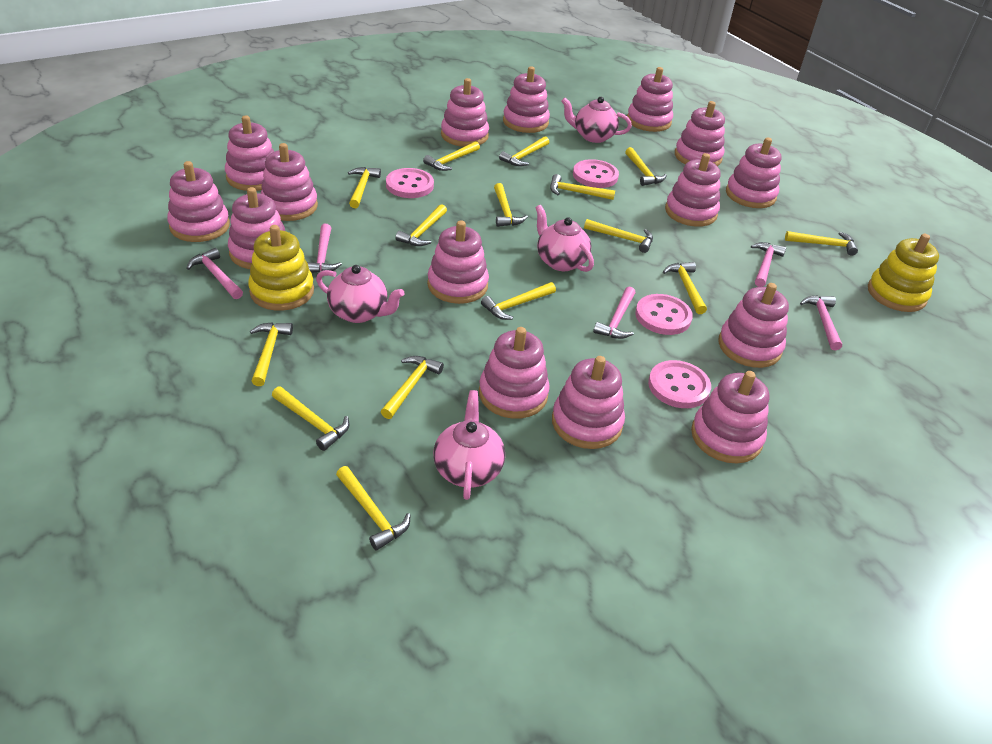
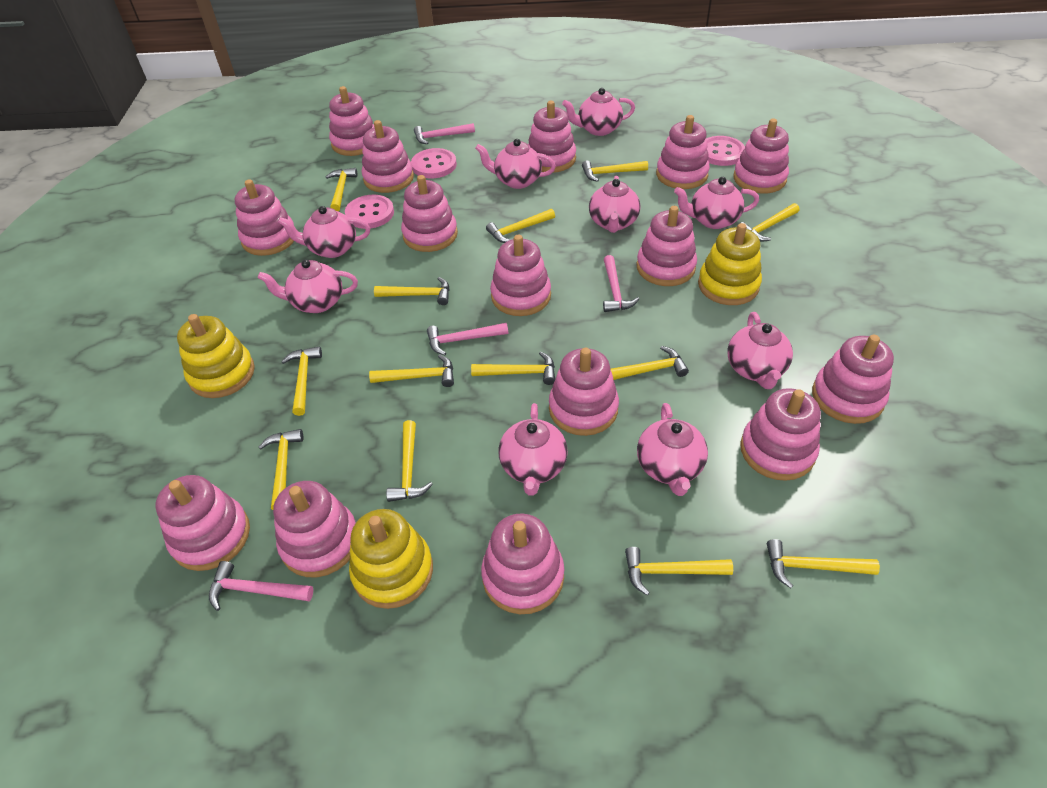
pink button: 4 -> 3
pink hammer: 5 -> 4
pink teapot: 4 -> 9
yellow hammer: 15 -> 13
yellow stacking toy: 2 -> 3

